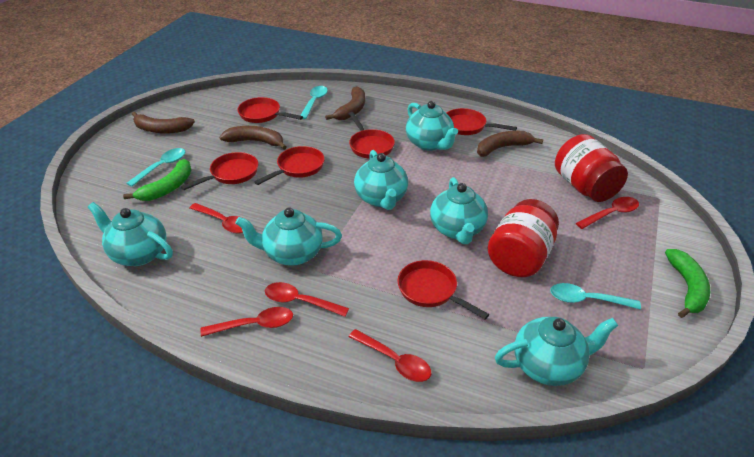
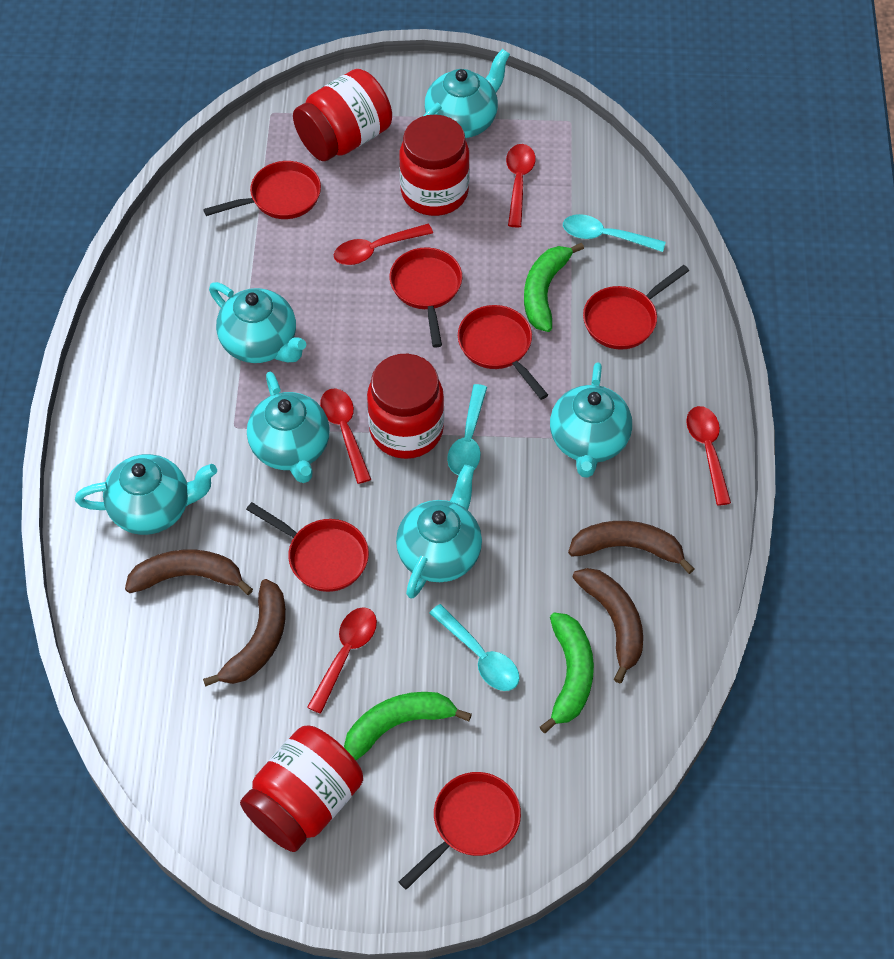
green banana: 2 -> 3
red jar: 2 -> 4

